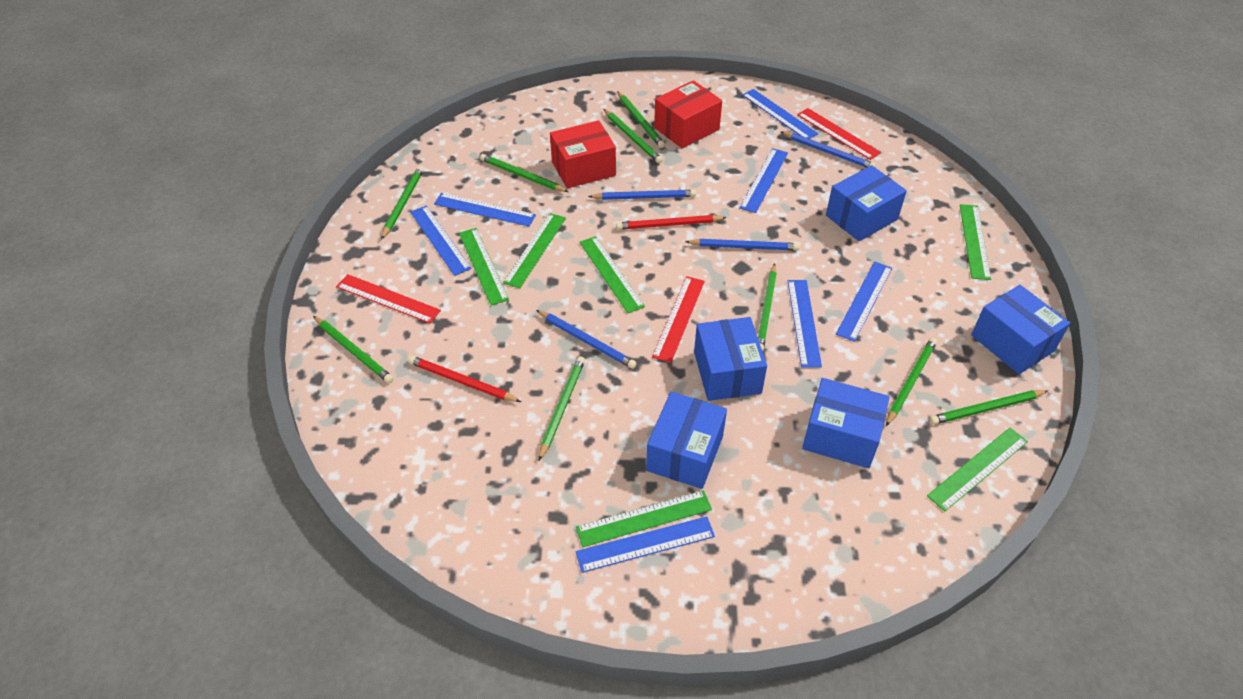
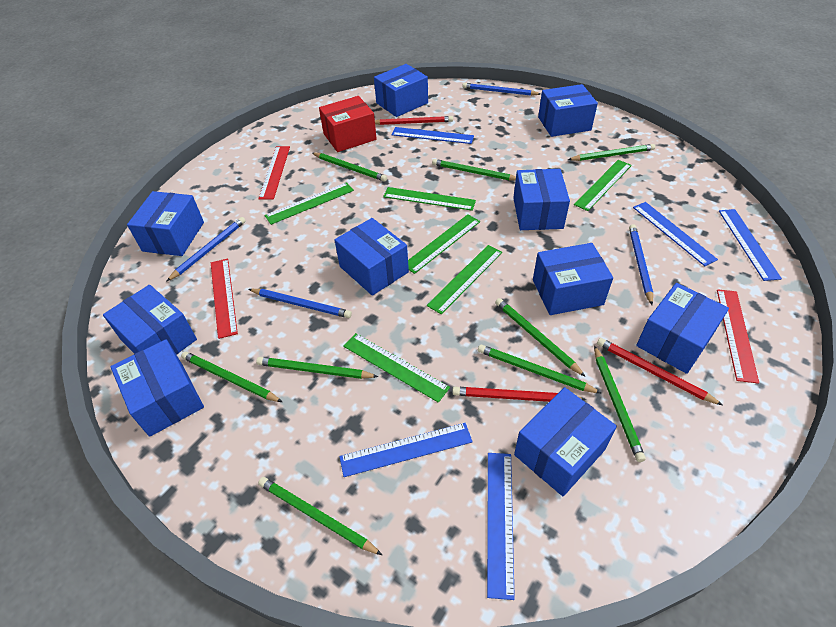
blue box: 5 -> 10
blue ruler: 7 -> 5
red box: 2 -> 1
red pencil: 2 -> 3

